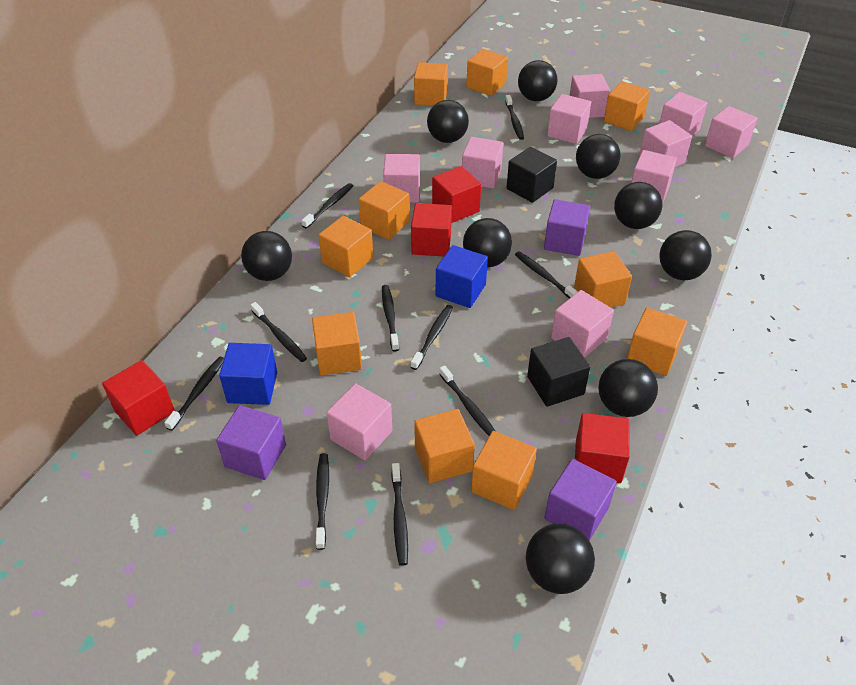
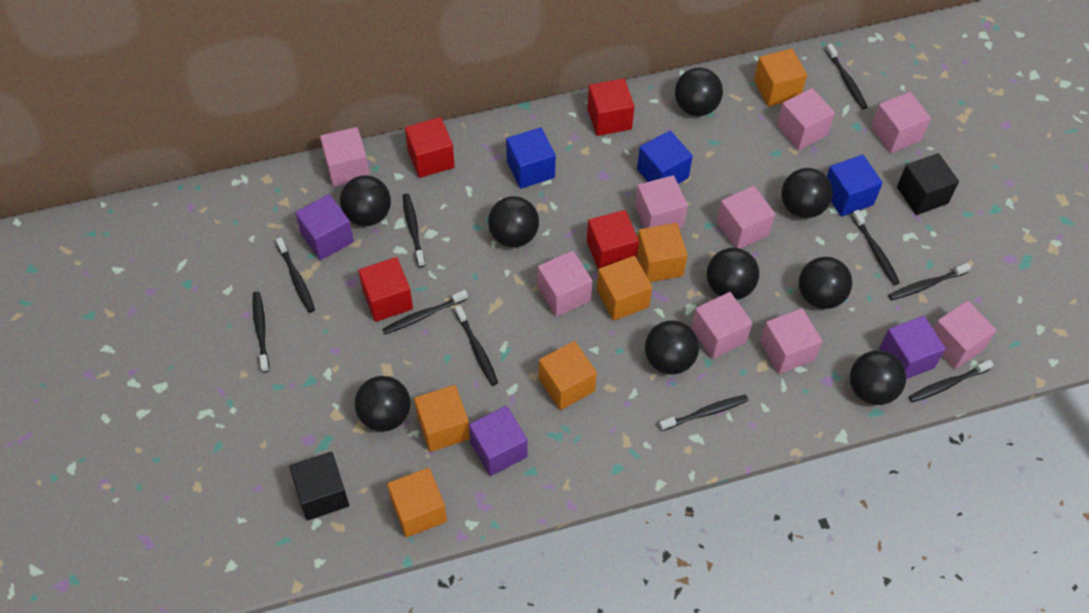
blue cube: 2 -> 3
orange cube: 10 -> 6
pink cube: 10 -> 9

